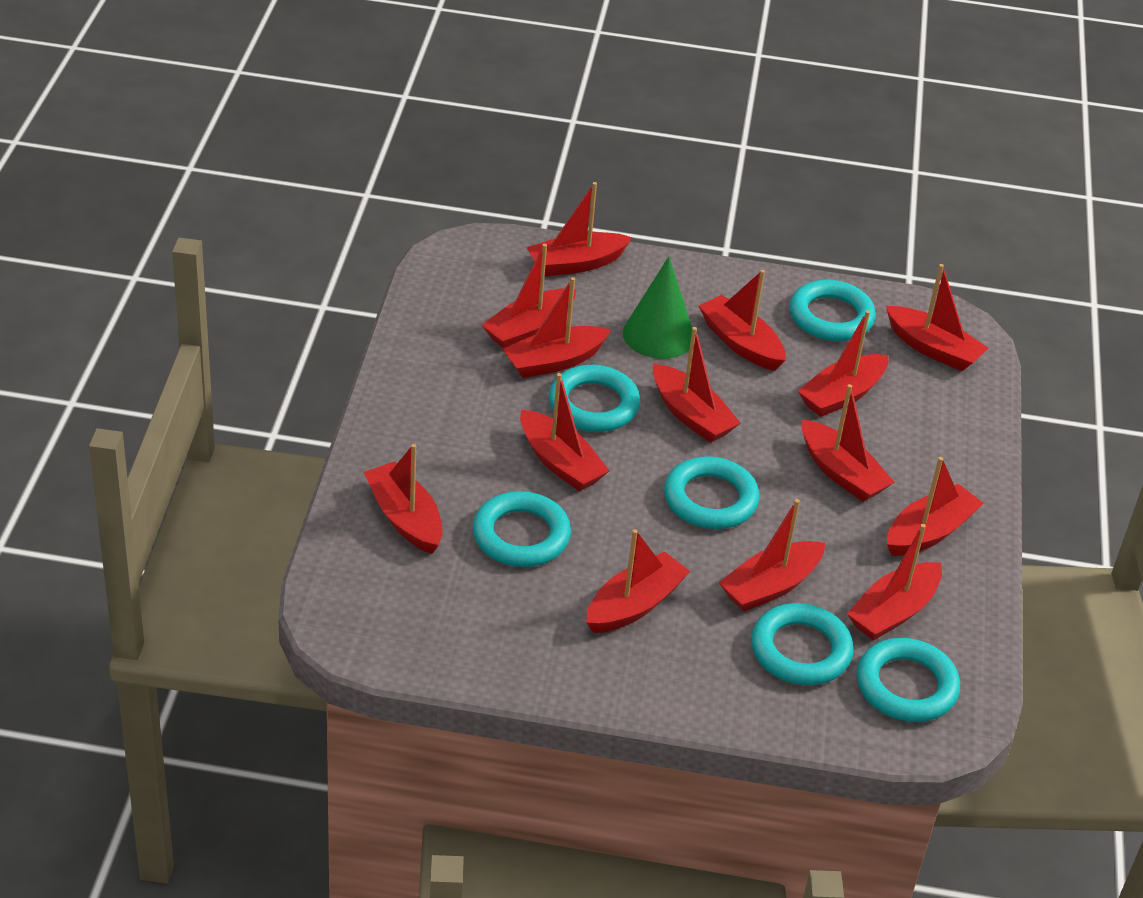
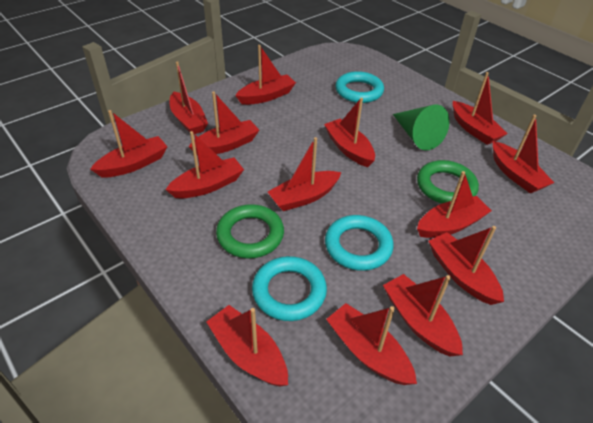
green ring: 0 -> 2
turquoise ring: 6 -> 3

